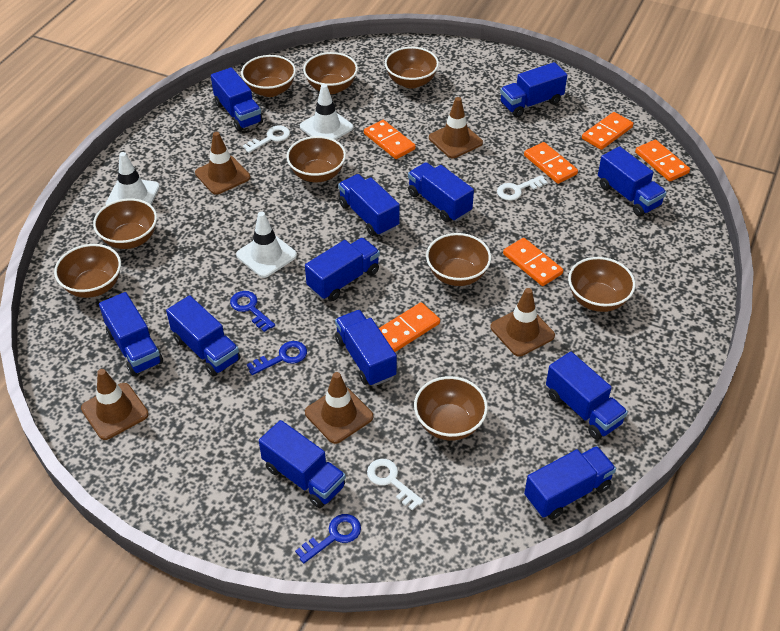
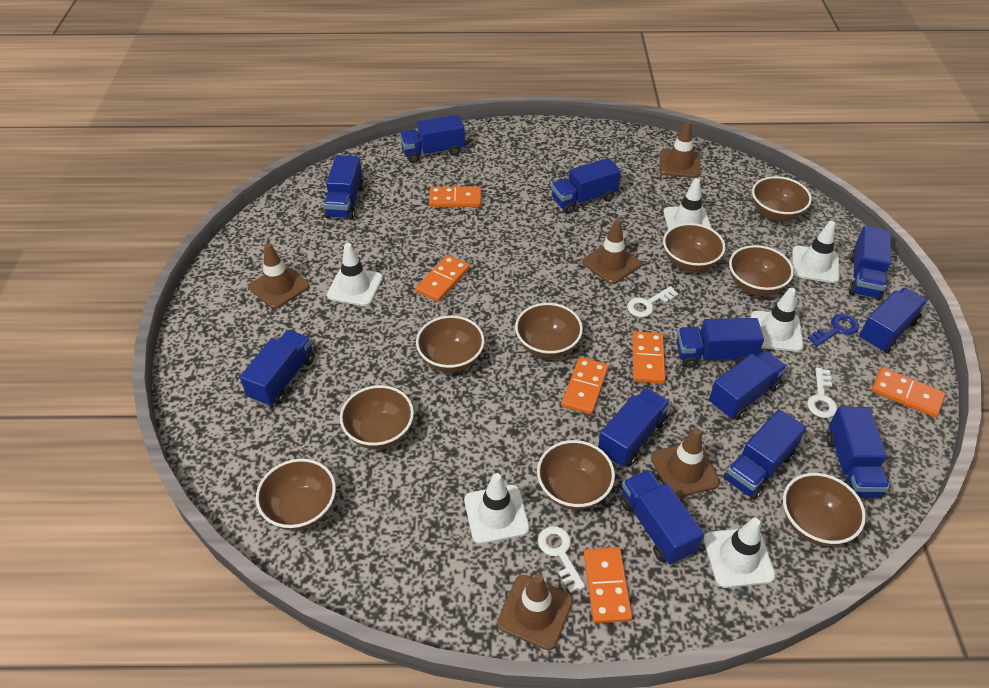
blue key: 3 -> 1
white traffic cone: 3 -> 6

